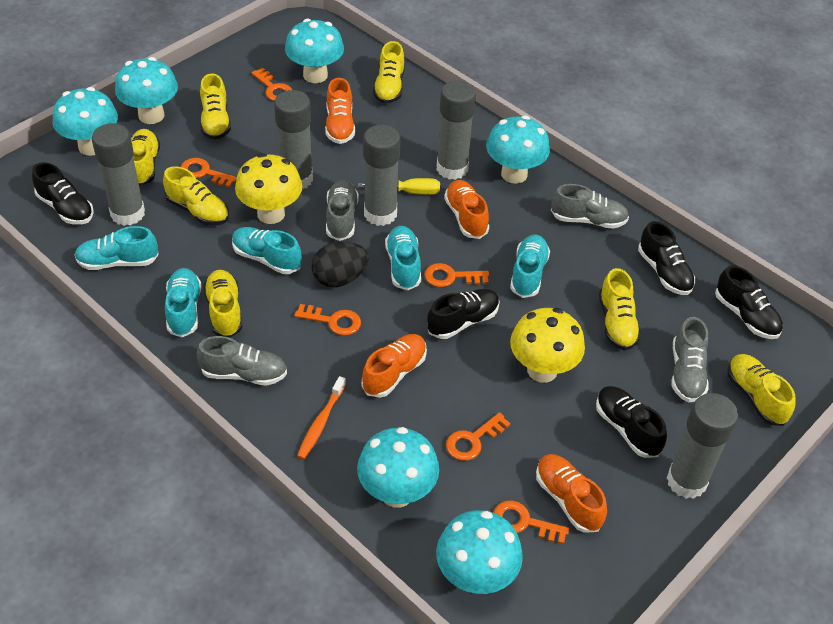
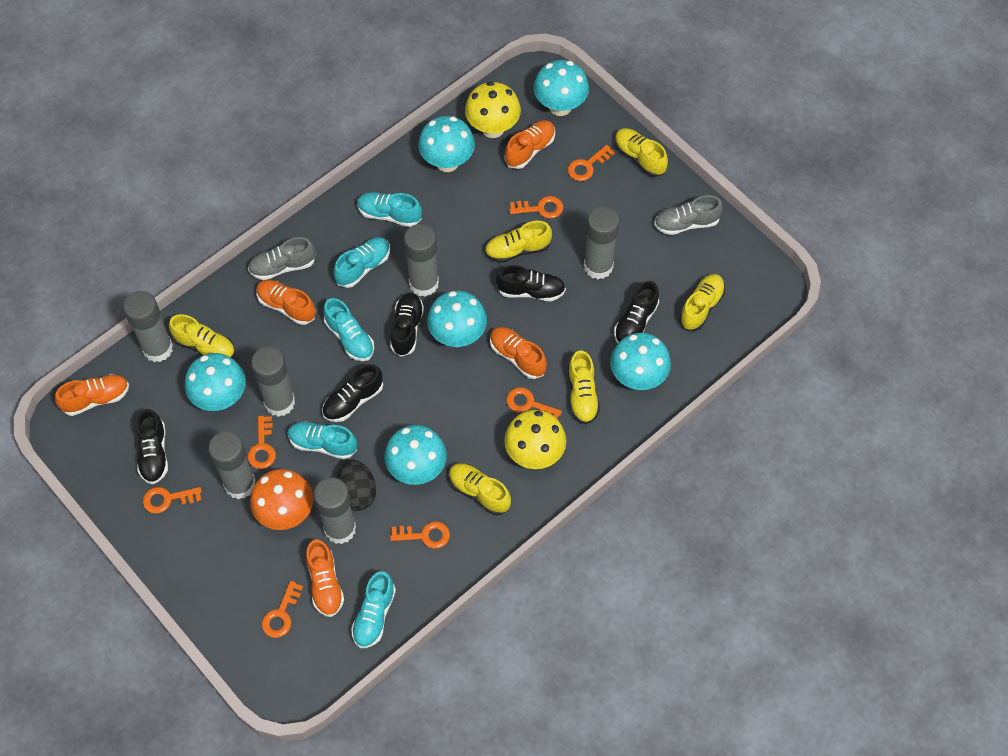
grey glue stick: 5 -> 6
grey shoe: 4 -> 2
orange key: 6 -> 7
orange mushroom: 0 -> 1
orange shoe: 4 -> 5
orange toothbrush: 1 -> 0
yellow screwdriver: 1 -> 0
yellow shoe: 7 -> 6

